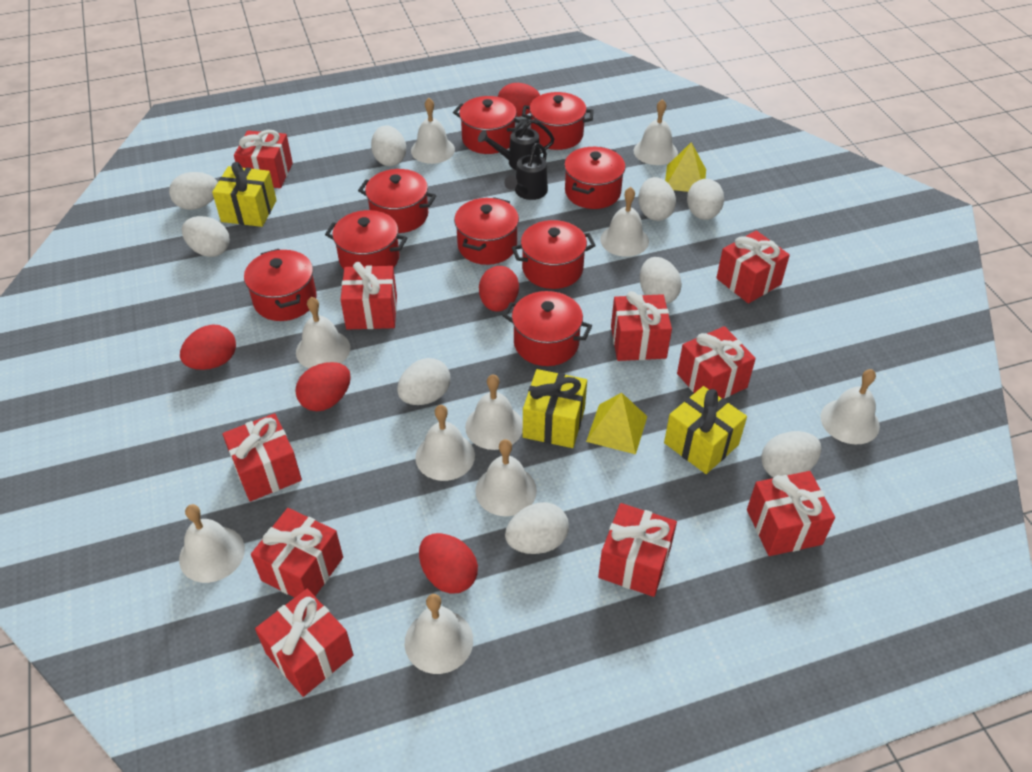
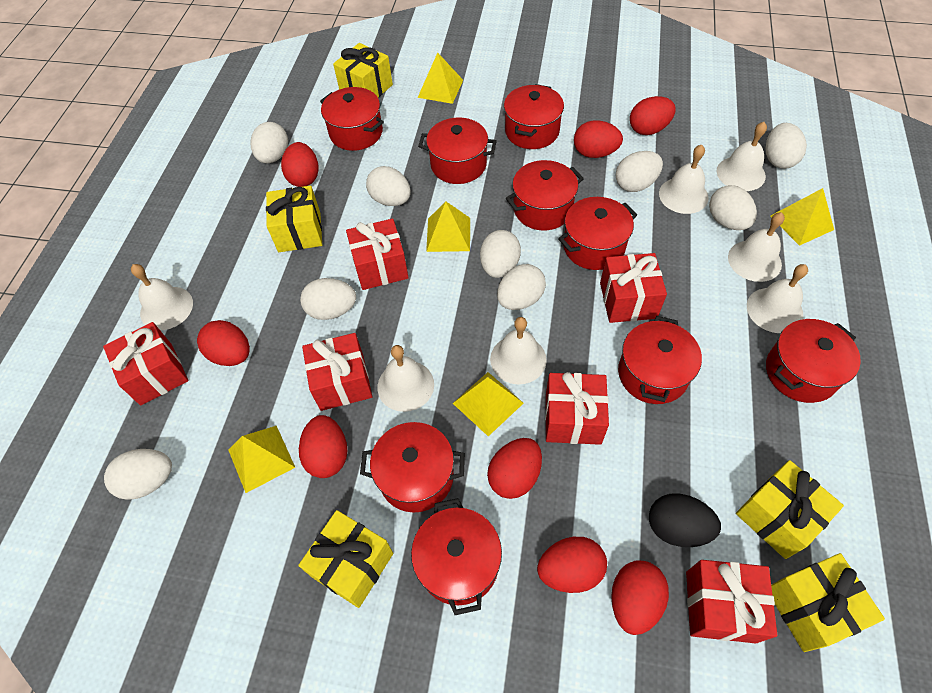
black egg: 0 -> 1
black watering can: 2 -> 0
red egg: 5 -> 8
red gift: 10 -> 6
white bell: 10 -> 7
yellow gift: 3 -> 5
yellow pyramid: 2 -> 5

